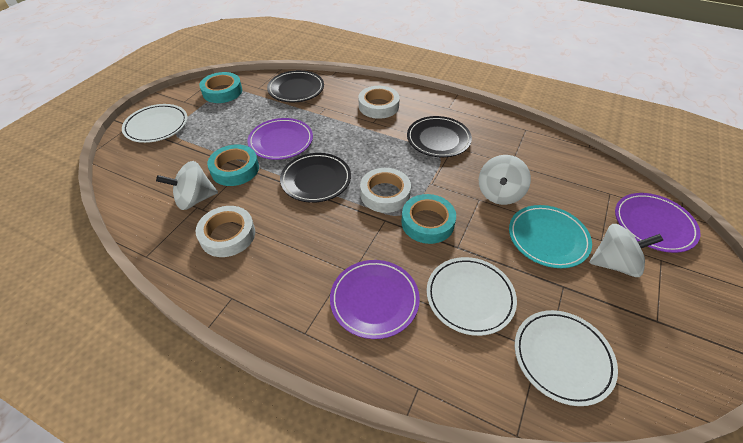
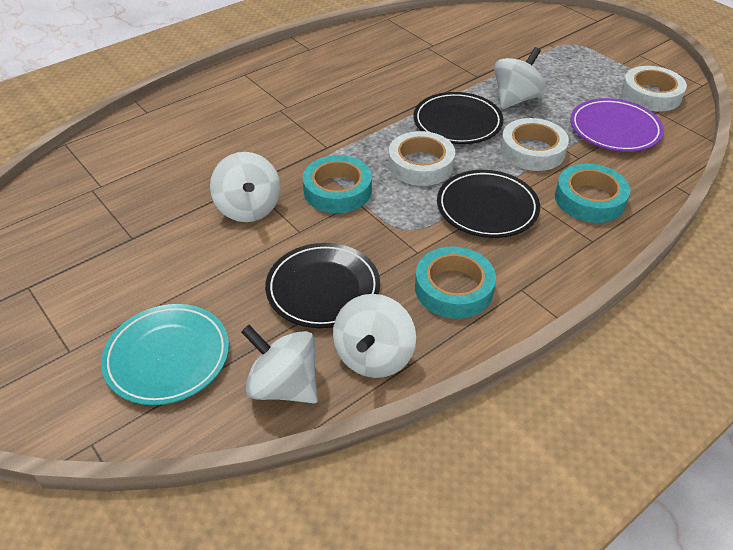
purple plate: 3 -> 1
white plate: 3 -> 0
white spinning top: 3 -> 4

